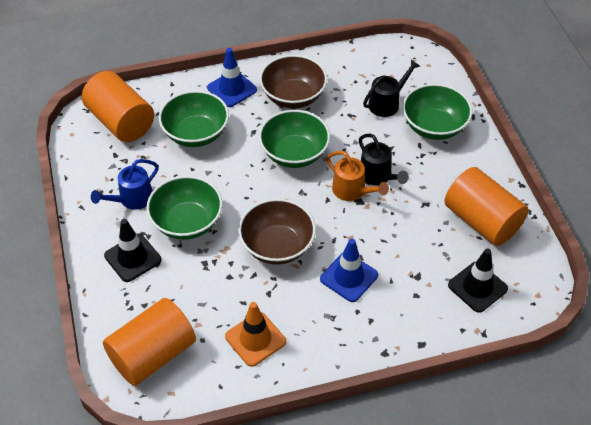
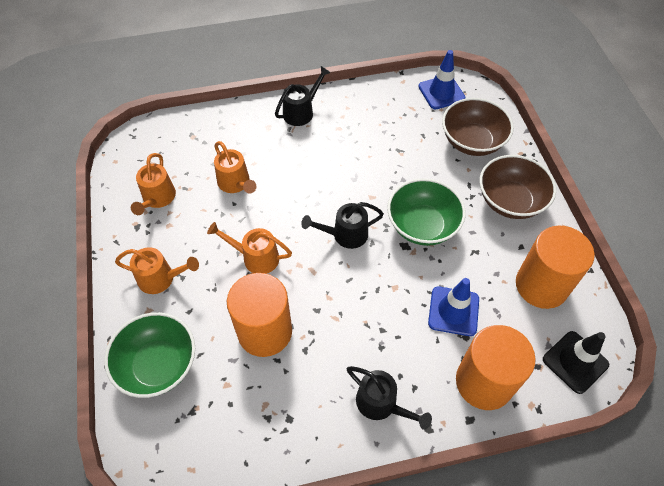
black traffic cone: 2 -> 1
black watering can: 2 -> 3
blue watering can: 1 -> 0
green bowl: 4 -> 2
orange traffic cone: 1 -> 0
orange watering can: 1 -> 4

